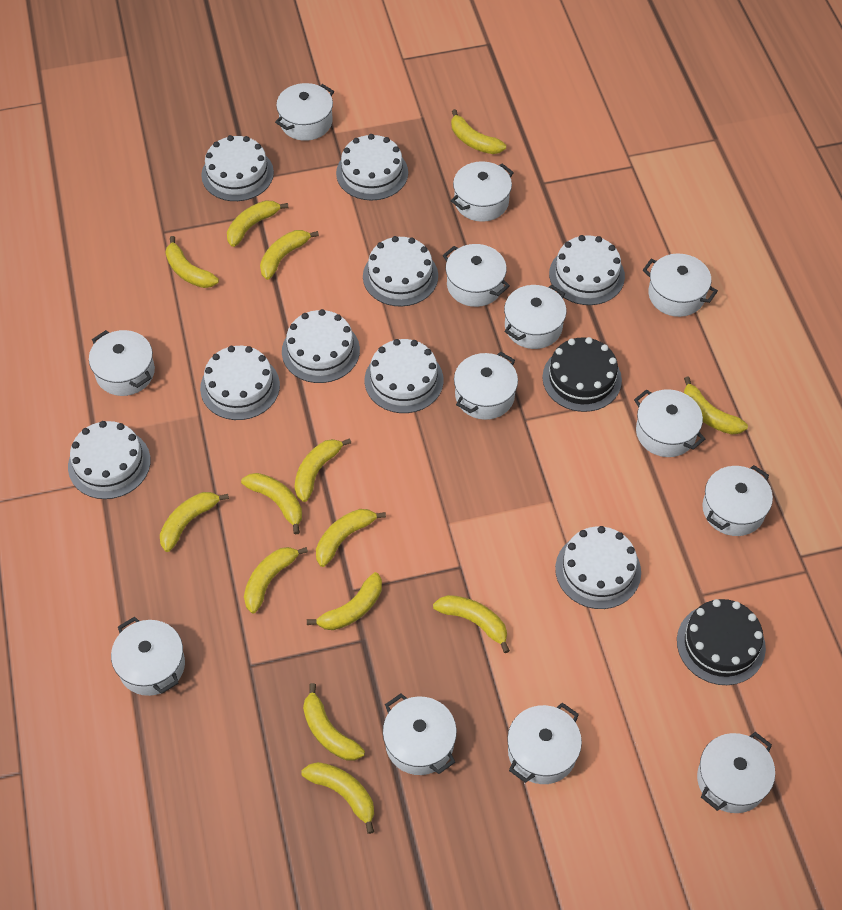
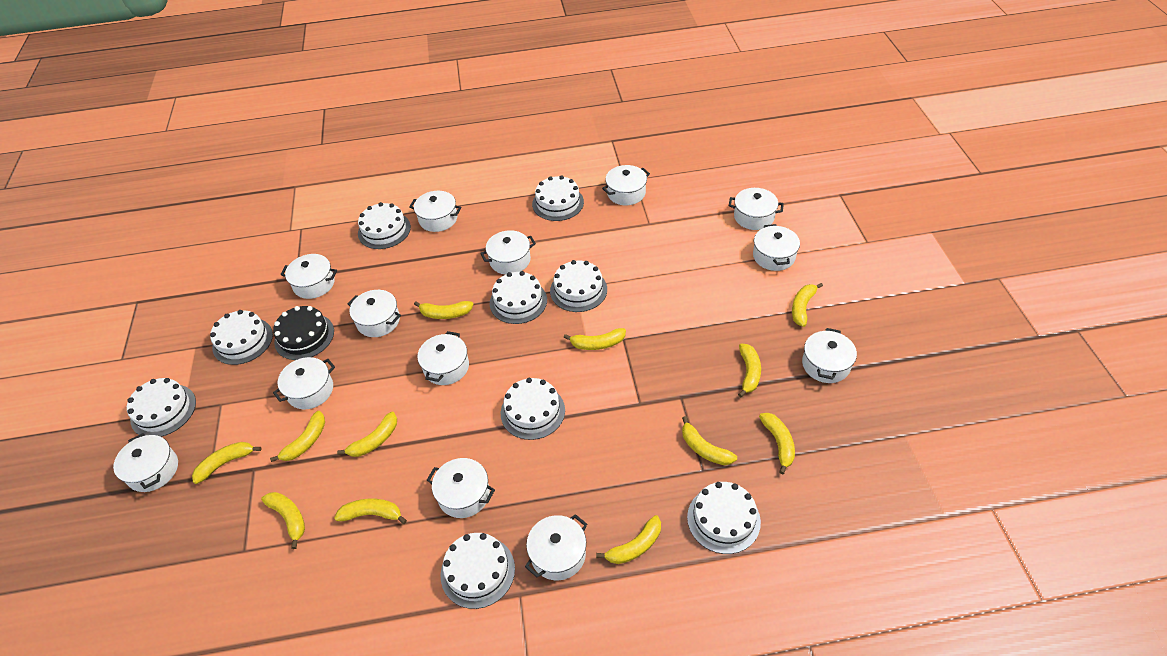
black cake: 2 -> 1
yellow banana: 14 -> 12

